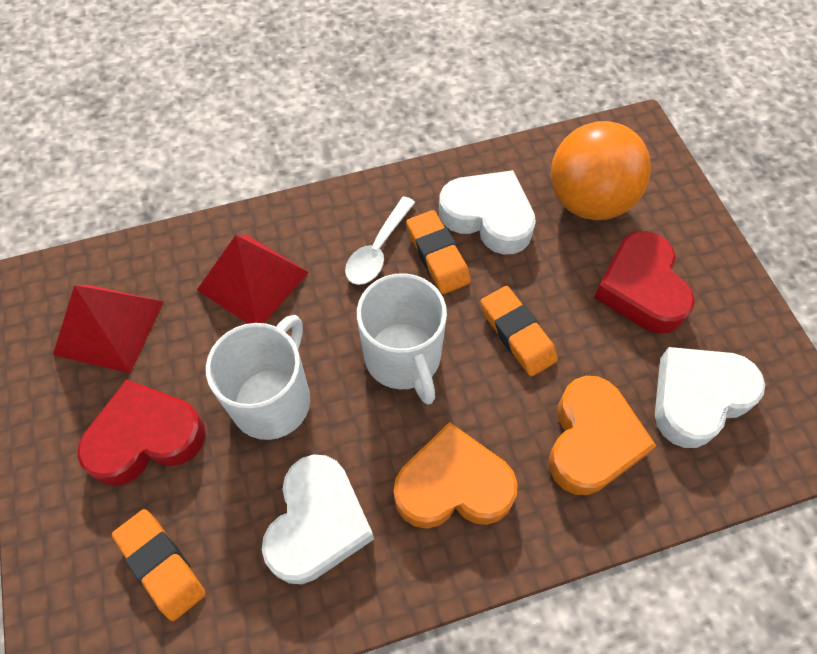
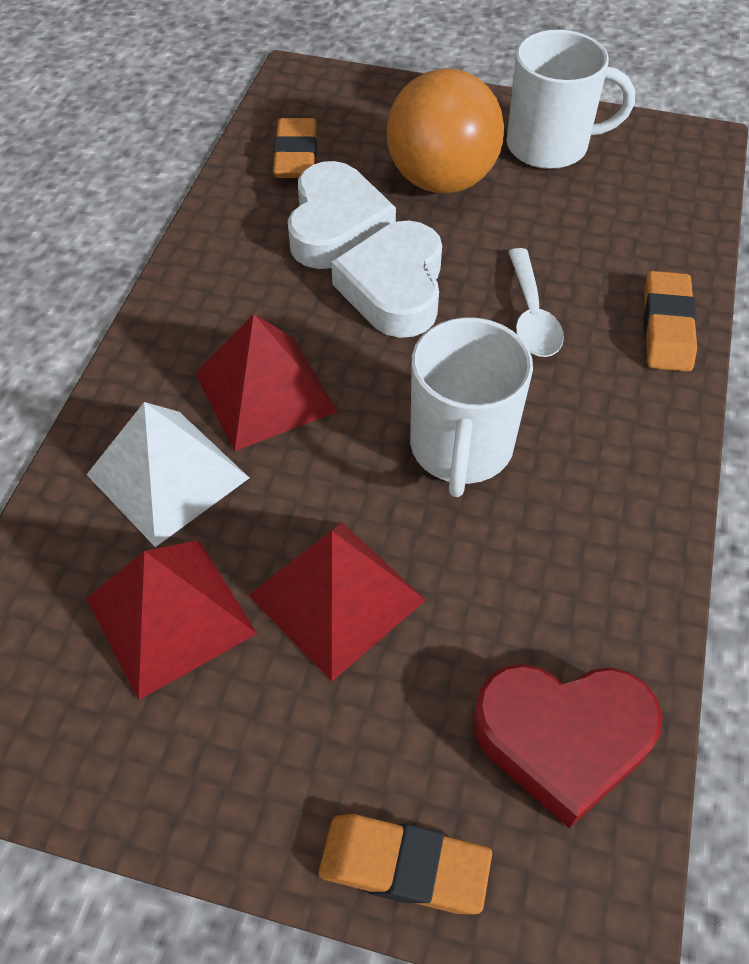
orange heart: 2 -> 0
red heart: 2 -> 1
red pyramid: 2 -> 3
white heart: 3 -> 2
white pyramid: 0 -> 1

